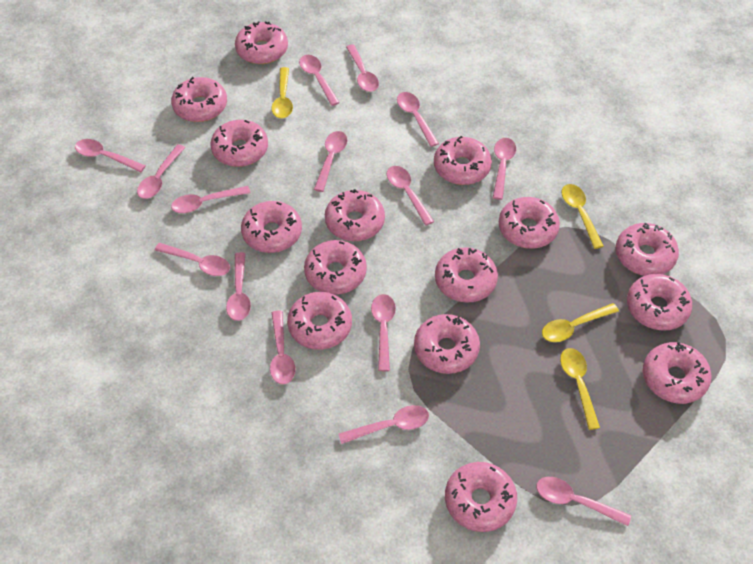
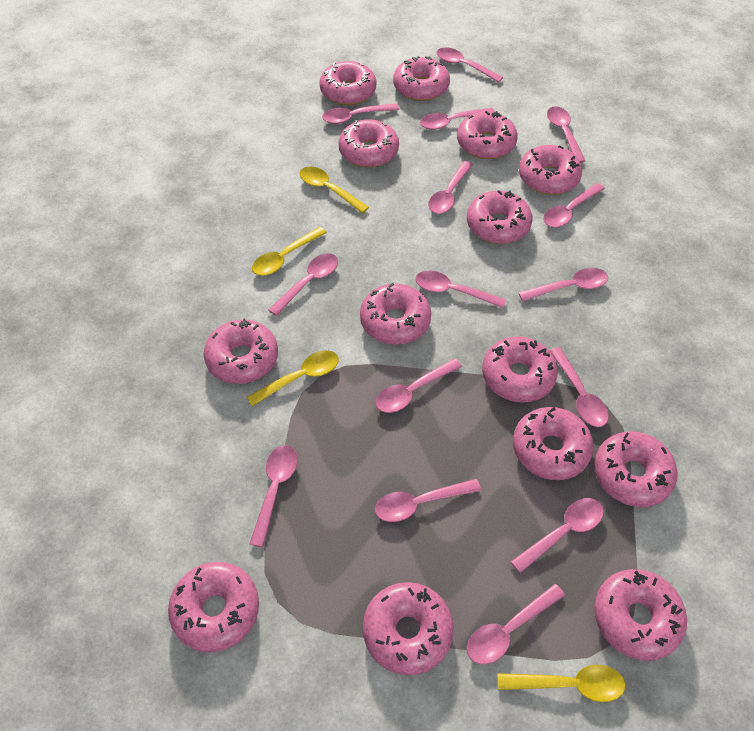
pink donut: 15 -> 14

